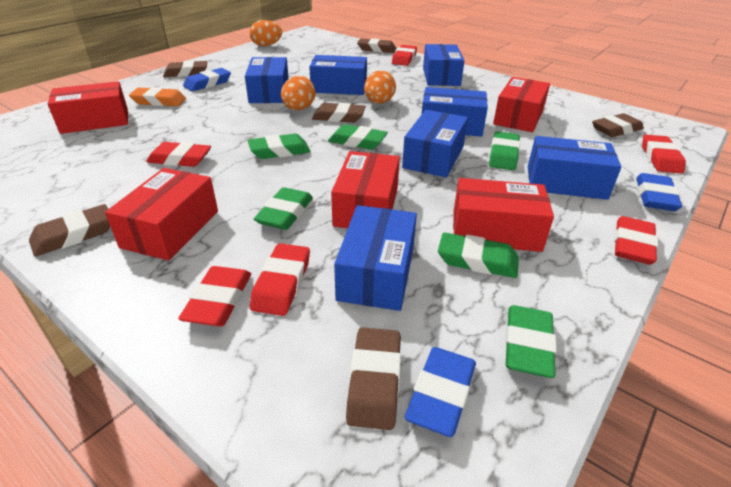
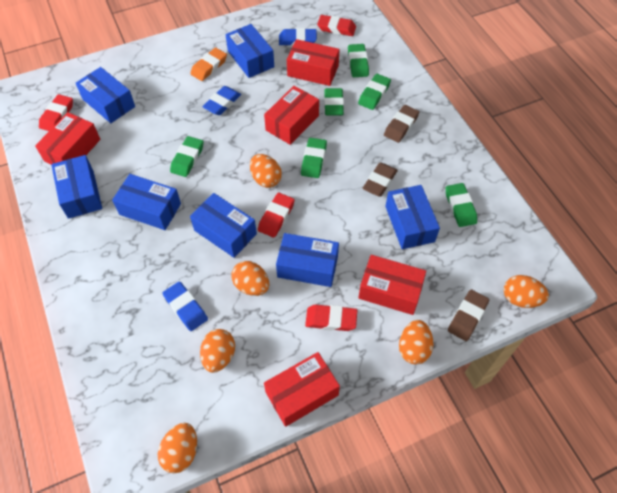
brown eraser: 6 -> 3
orange egg: 3 -> 6
red eraser: 6 -> 4

